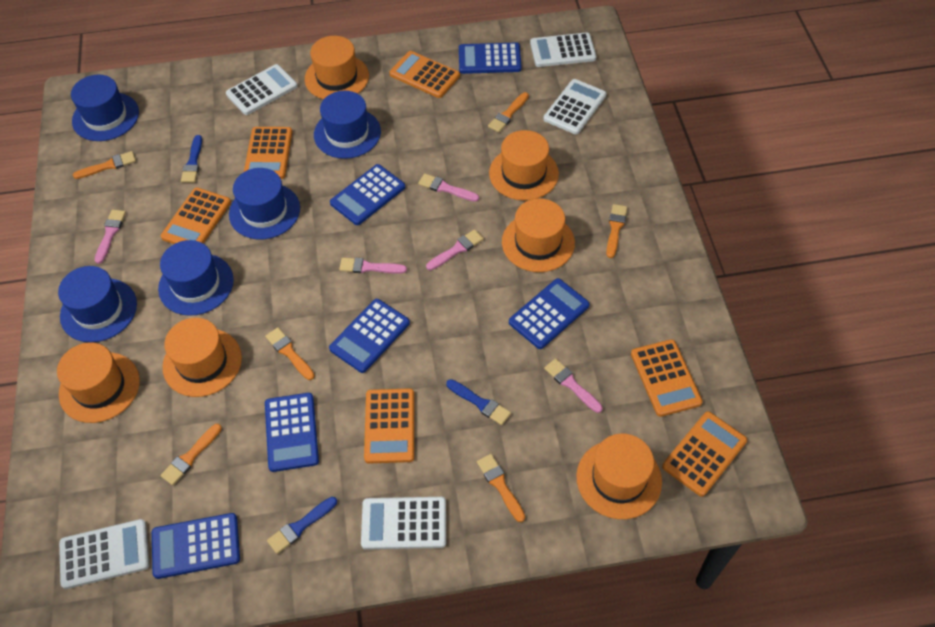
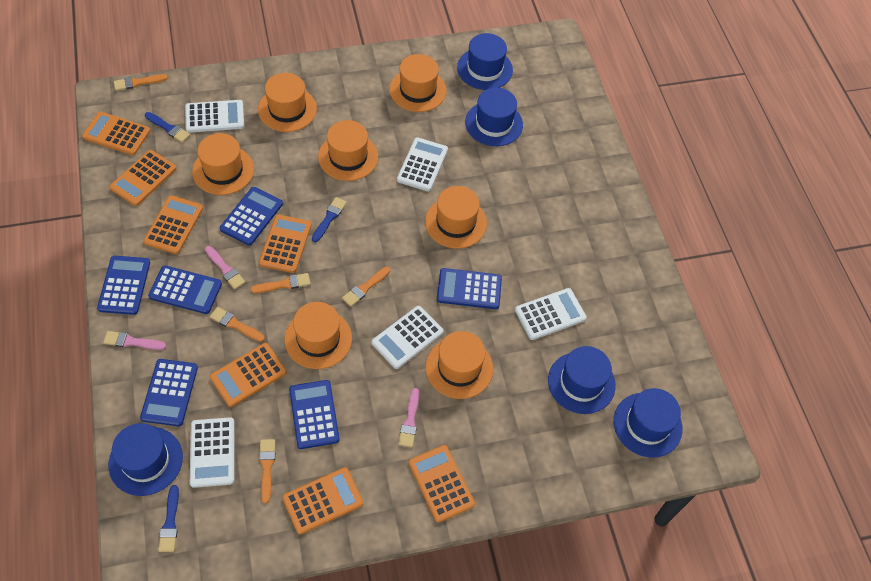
orange brush: 6 -> 5
orange calculator: 6 -> 7
orange hat: 6 -> 7
pink brush: 5 -> 3

